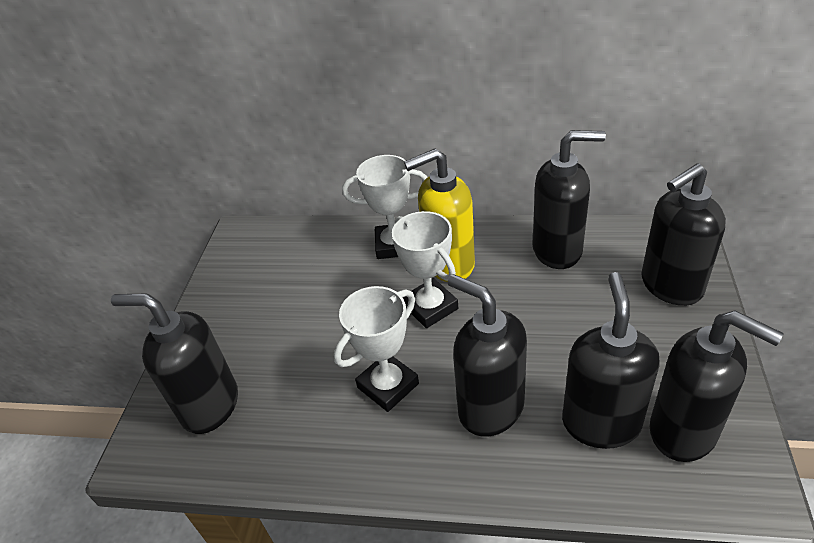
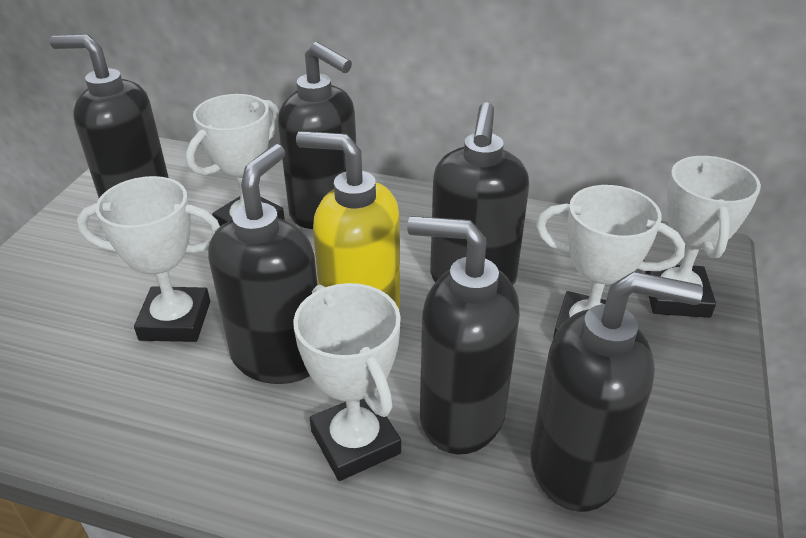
white trophy: 3 -> 5

